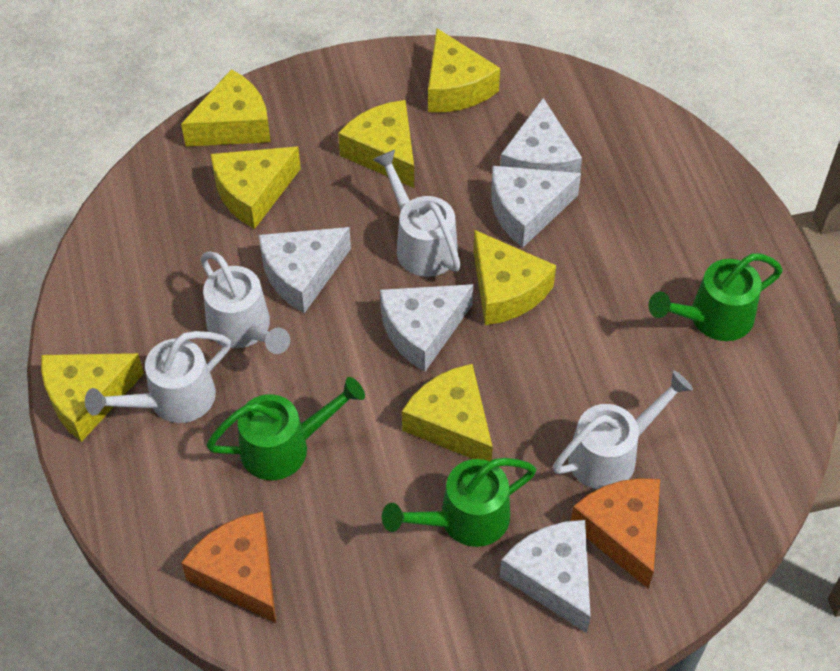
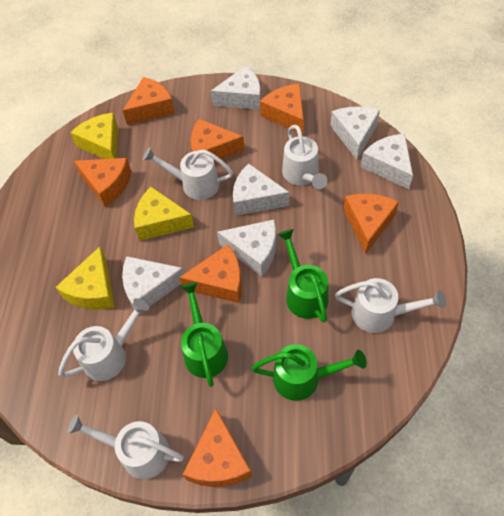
orange cheese: 2 -> 7
white cheese: 5 -> 6
white watering can: 4 -> 5
yellow cheese: 7 -> 3

